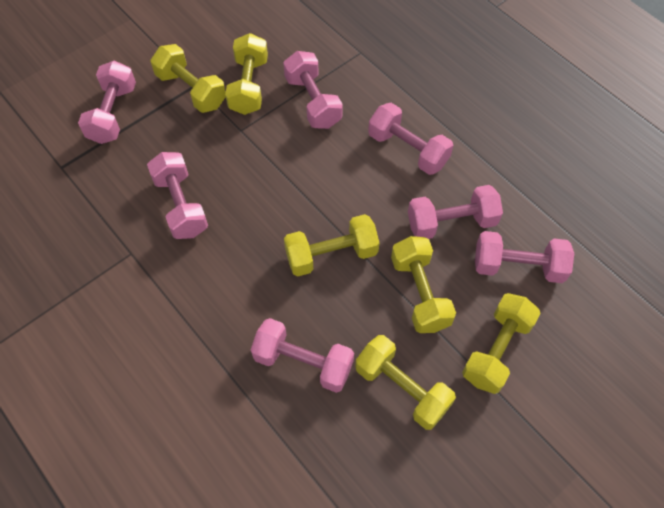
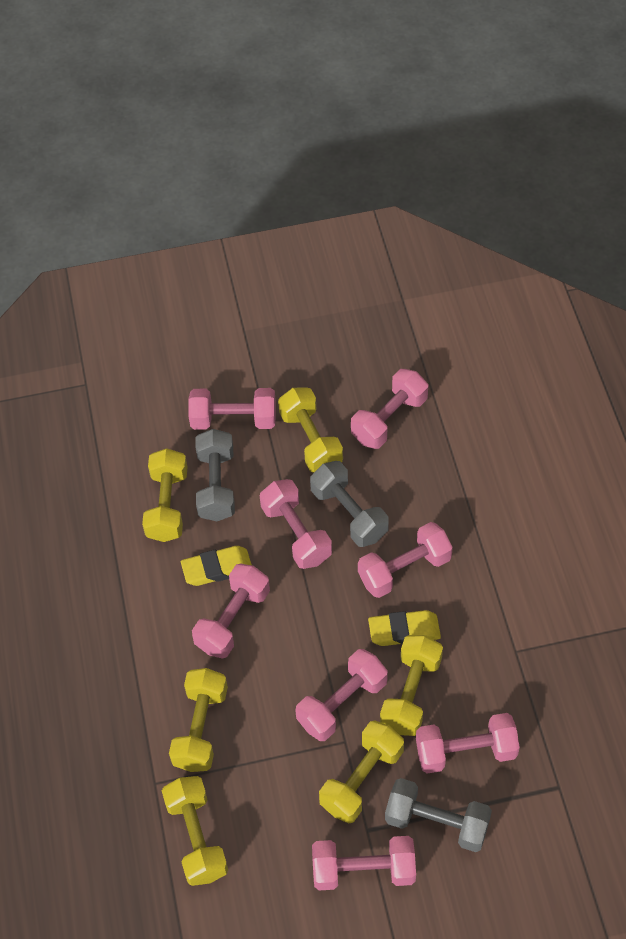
grey dumbbell: 0 -> 3
pink dumbbell: 7 -> 8
yellow eraser: 0 -> 2

